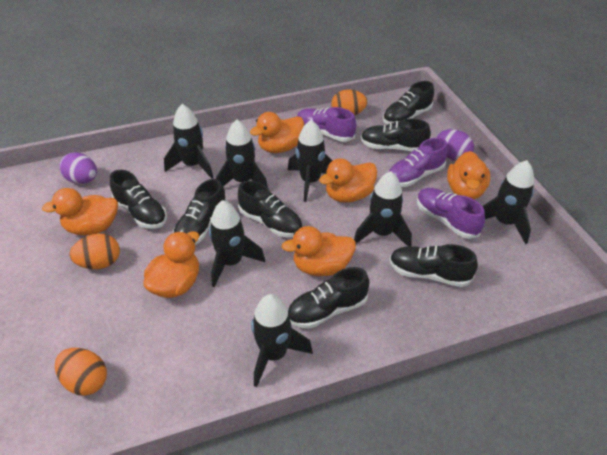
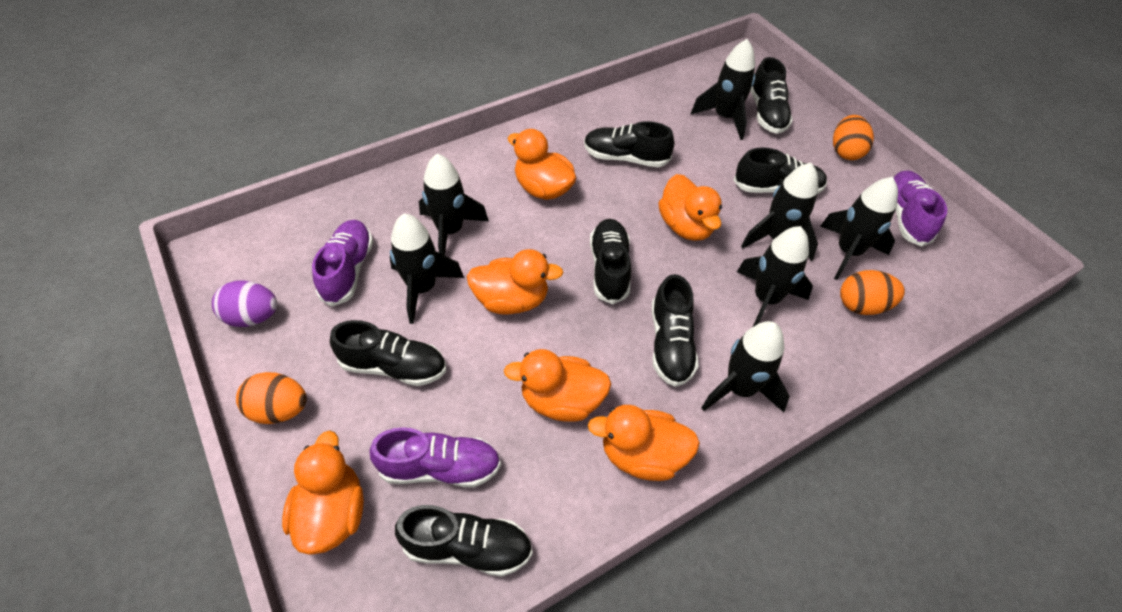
purple egg: 2 -> 1

